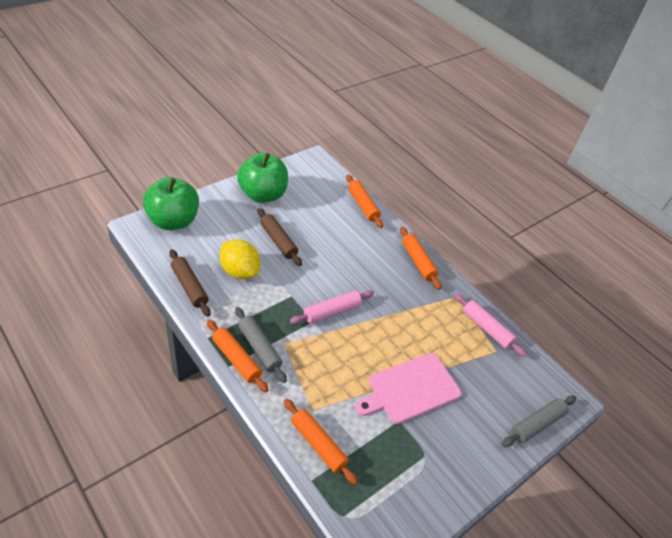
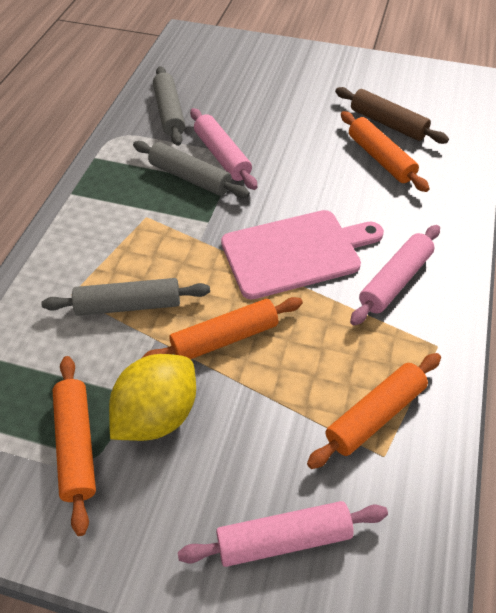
brown rolling pin: 2 -> 1
green apple: 2 -> 0
grey rolling pin: 2 -> 3
pink rolling pin: 2 -> 3

